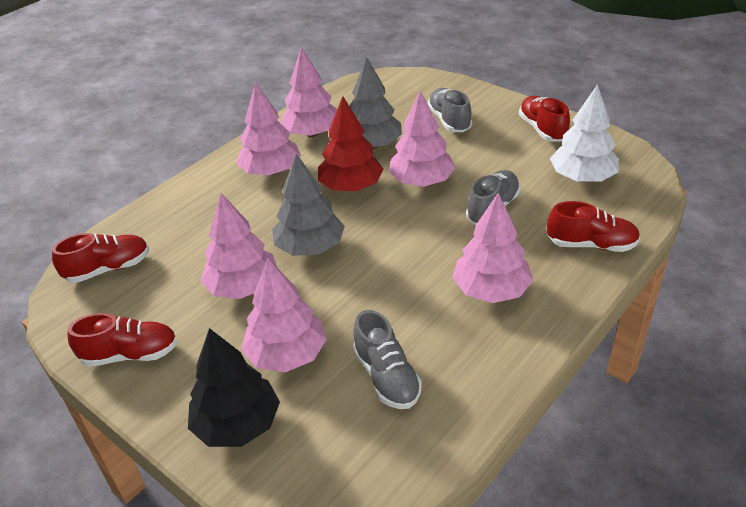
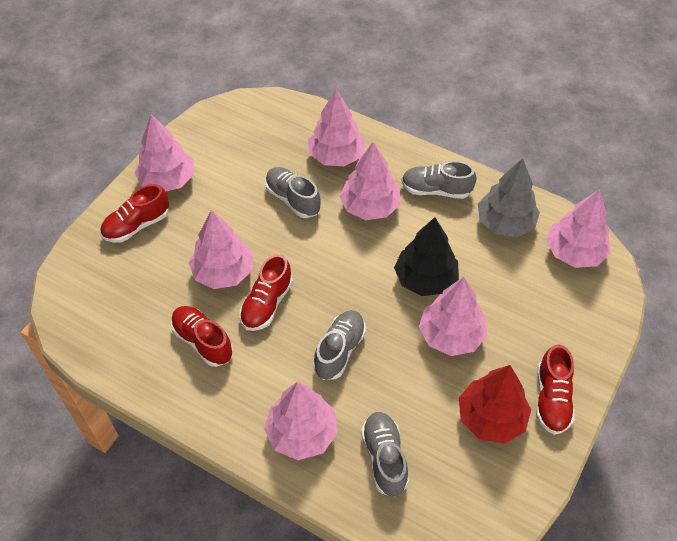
grey shoe: 3 -> 4
grey tree: 2 -> 1
pink tree: 6 -> 7
white tree: 1 -> 0

